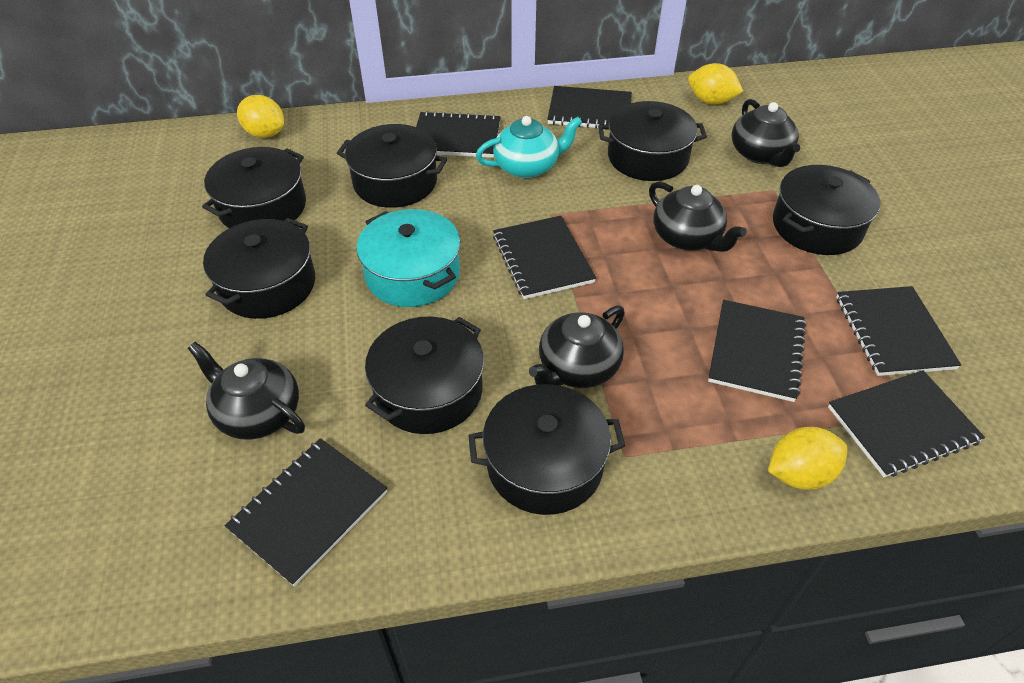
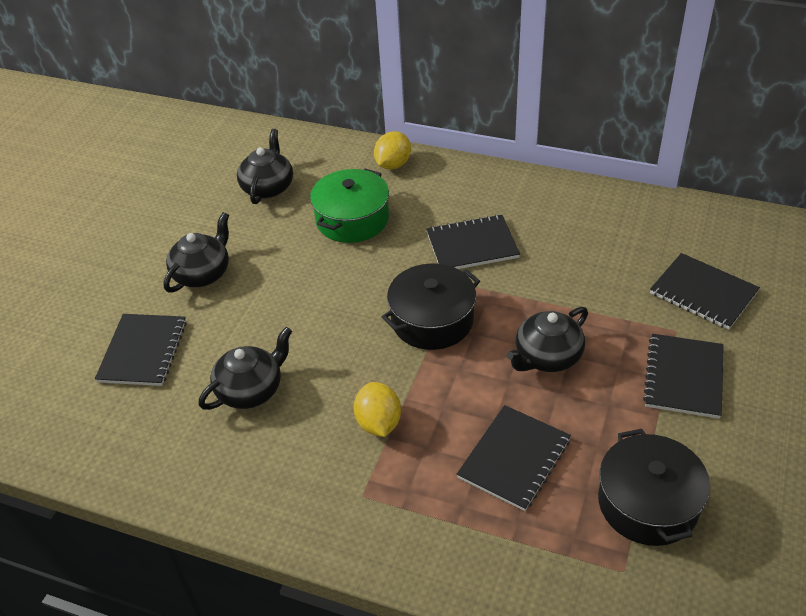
black notebook: 7 -> 5
black pot: 7 -> 2
green pot: 0 -> 1
turquoise pot: 1 -> 0
turquoise teapot: 1 -> 0
yellow lemon: 3 -> 2

